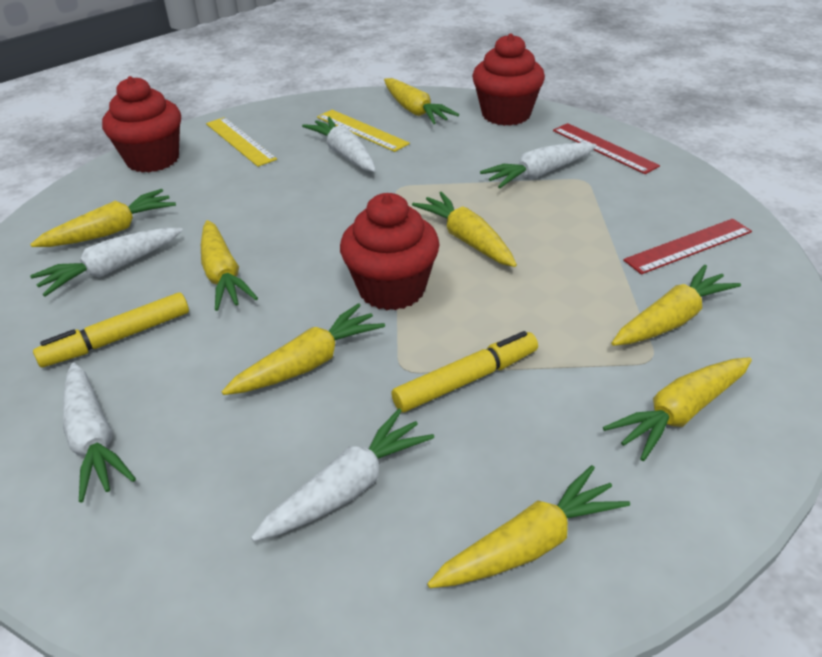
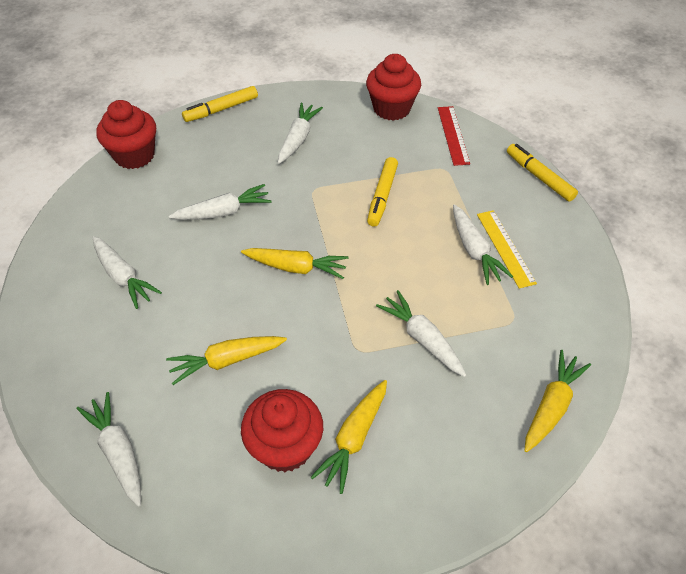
red ruler: 2 -> 1
white carrot: 5 -> 6
yellow carrot: 8 -> 4
yellow marker: 2 -> 3
yellow ruler: 2 -> 1

